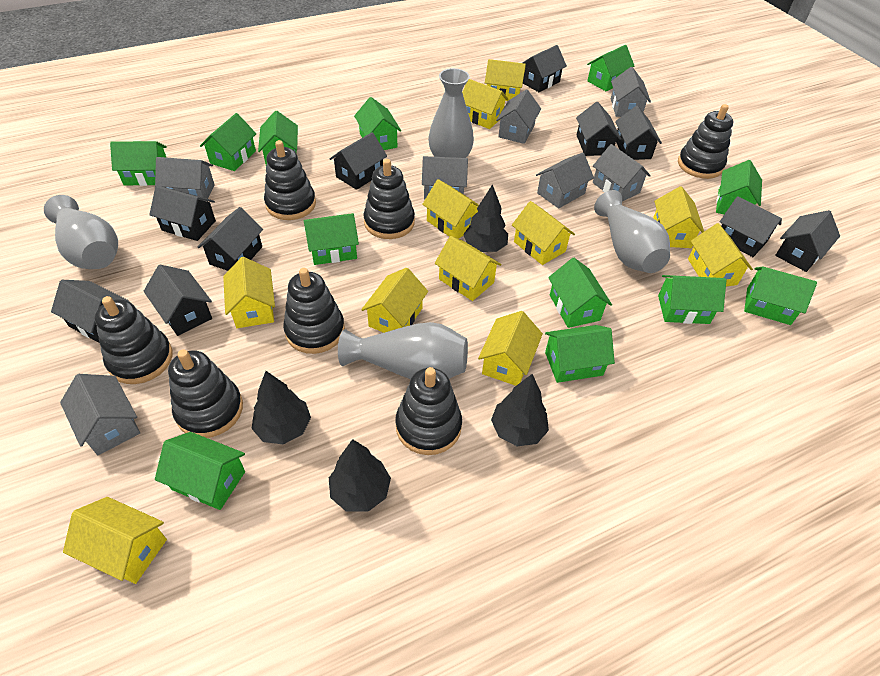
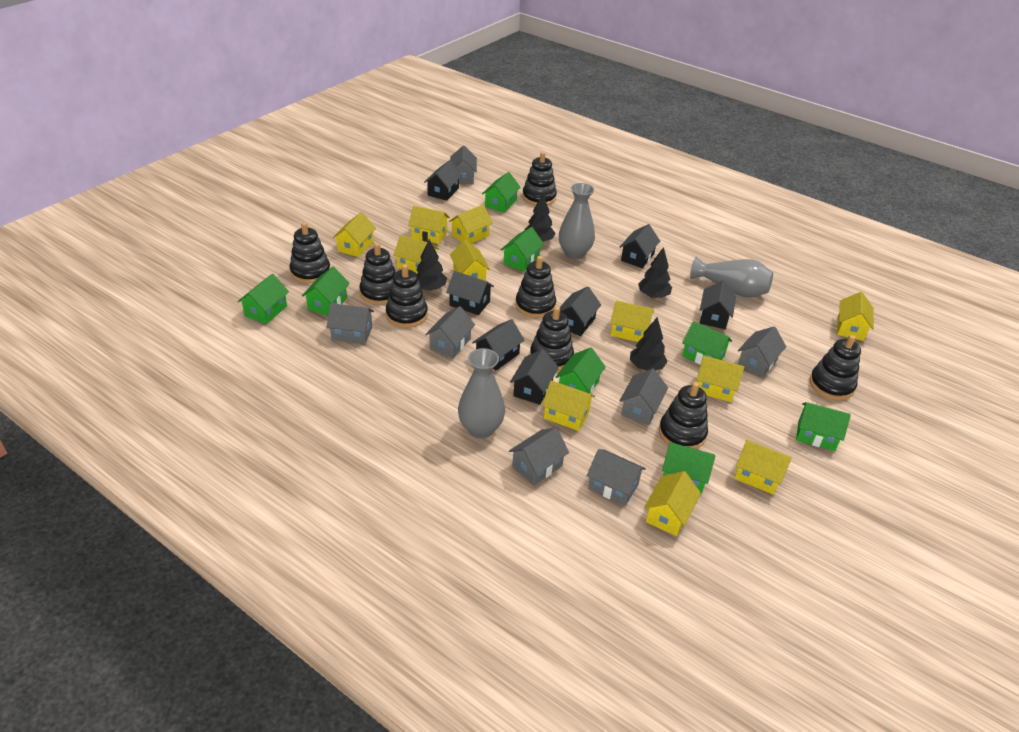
black house: 10 -> 7
black stacking toy: 7 -> 8
green house: 12 -> 8
grey vase: 4 -> 3

